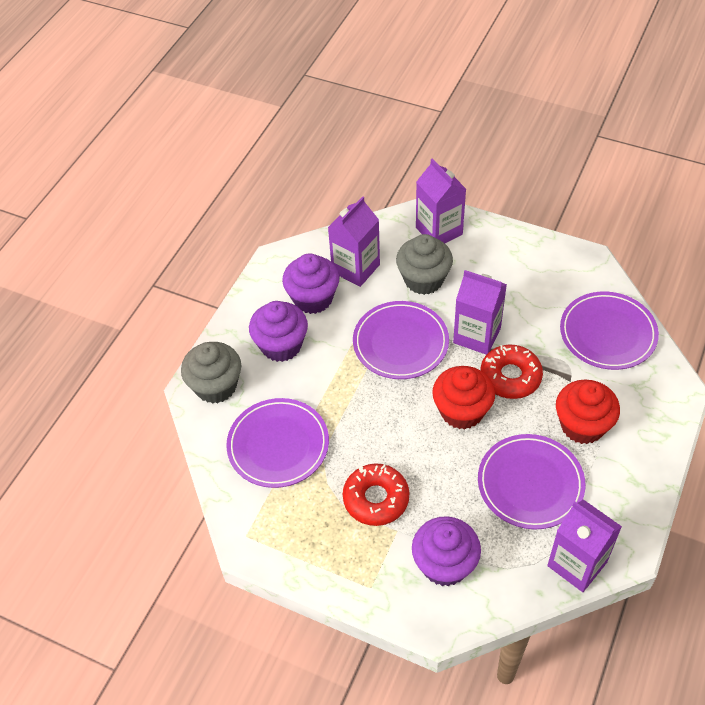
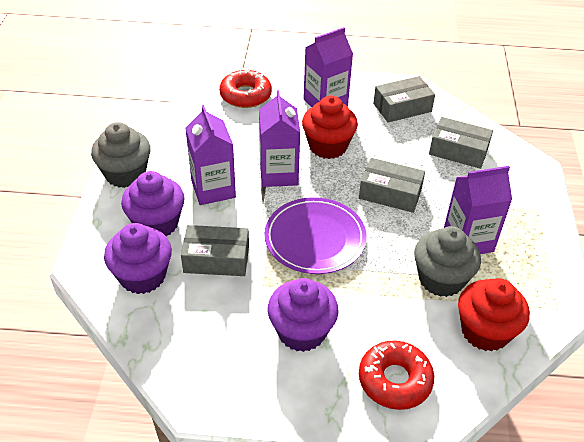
grey box: 0 -> 4
purple plate: 4 -> 1

